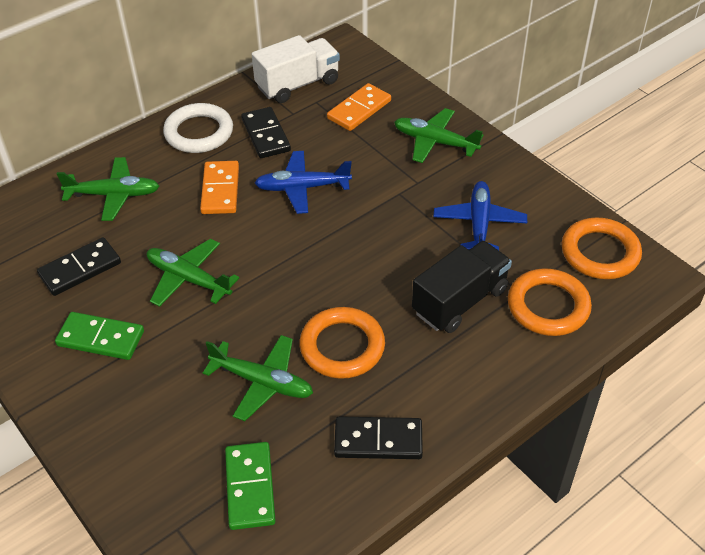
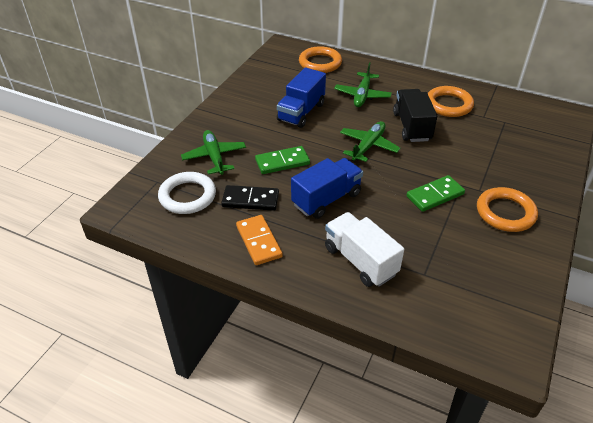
black domino: 3 -> 1
blue plane: 2 -> 0
blue truck: 0 -> 2
green plane: 4 -> 3
orange domino: 2 -> 1

